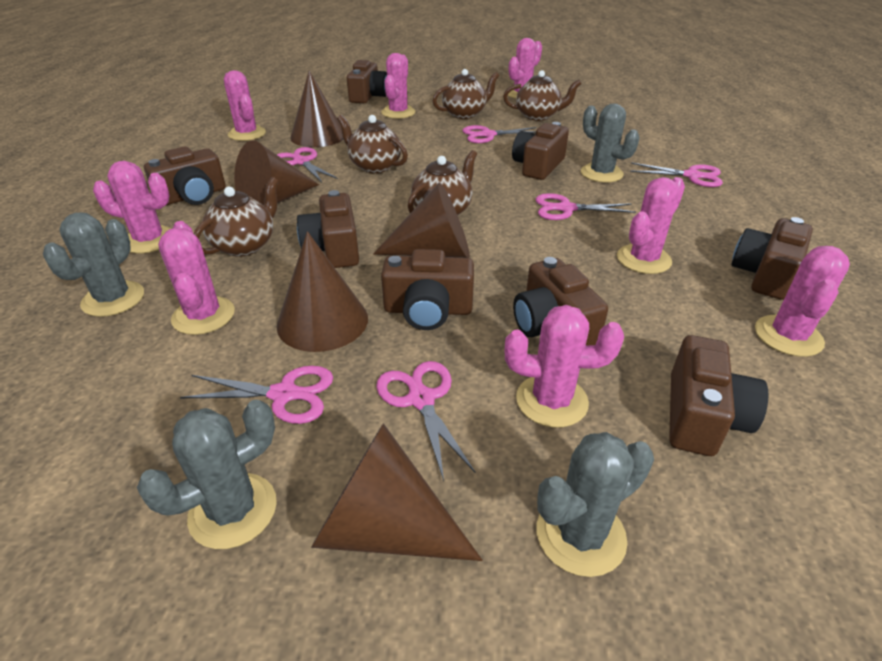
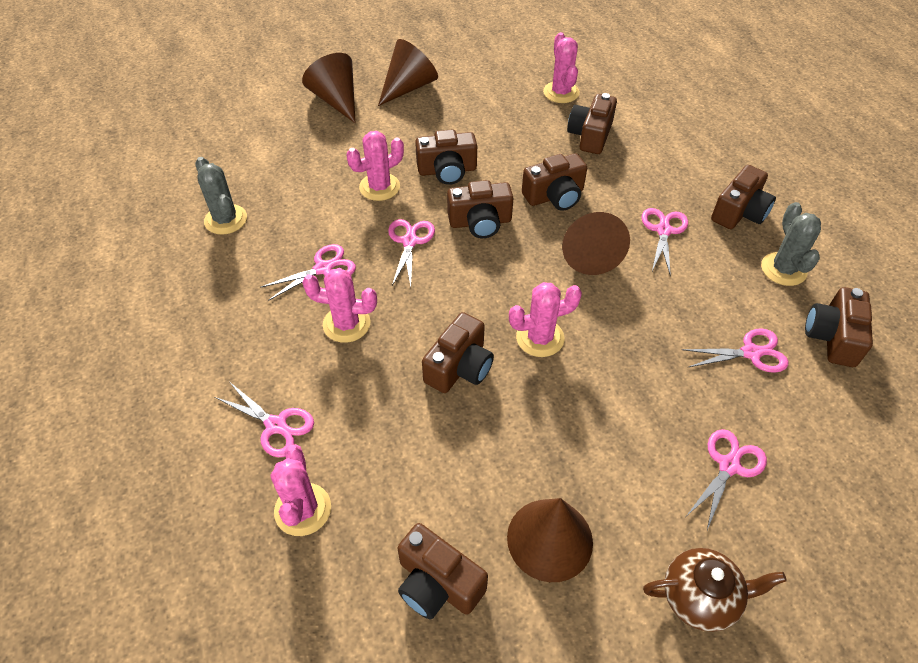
brown cone: 5 -> 4
brown teapot: 5 -> 1
grey cactus: 4 -> 2
pink cactus: 8 -> 5

